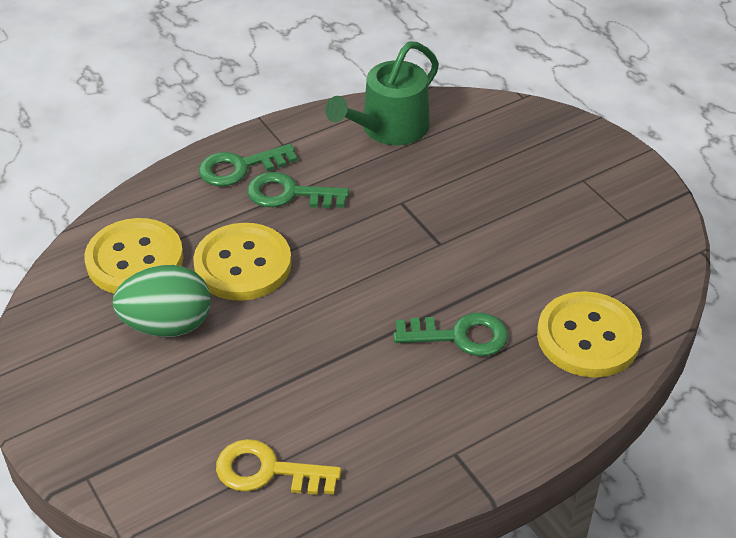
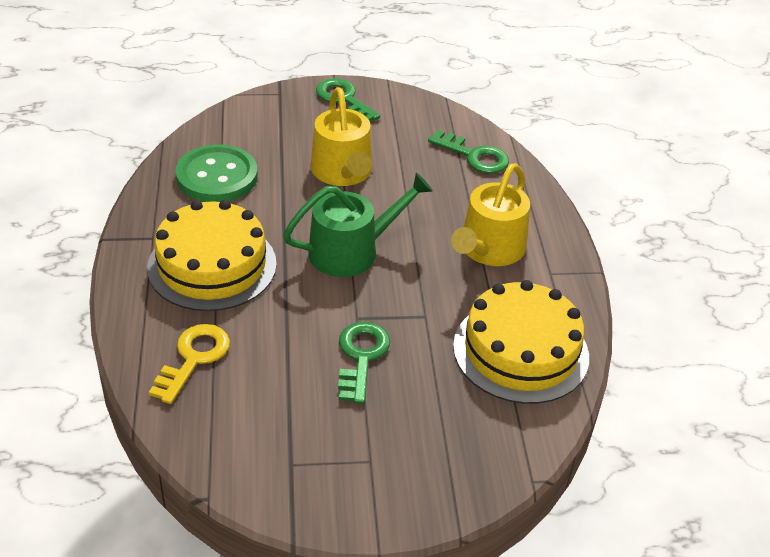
green button: 0 -> 1
green egg: 1 -> 0
yellow button: 3 -> 0
yellow cake: 0 -> 2
yellow watering can: 0 -> 2

